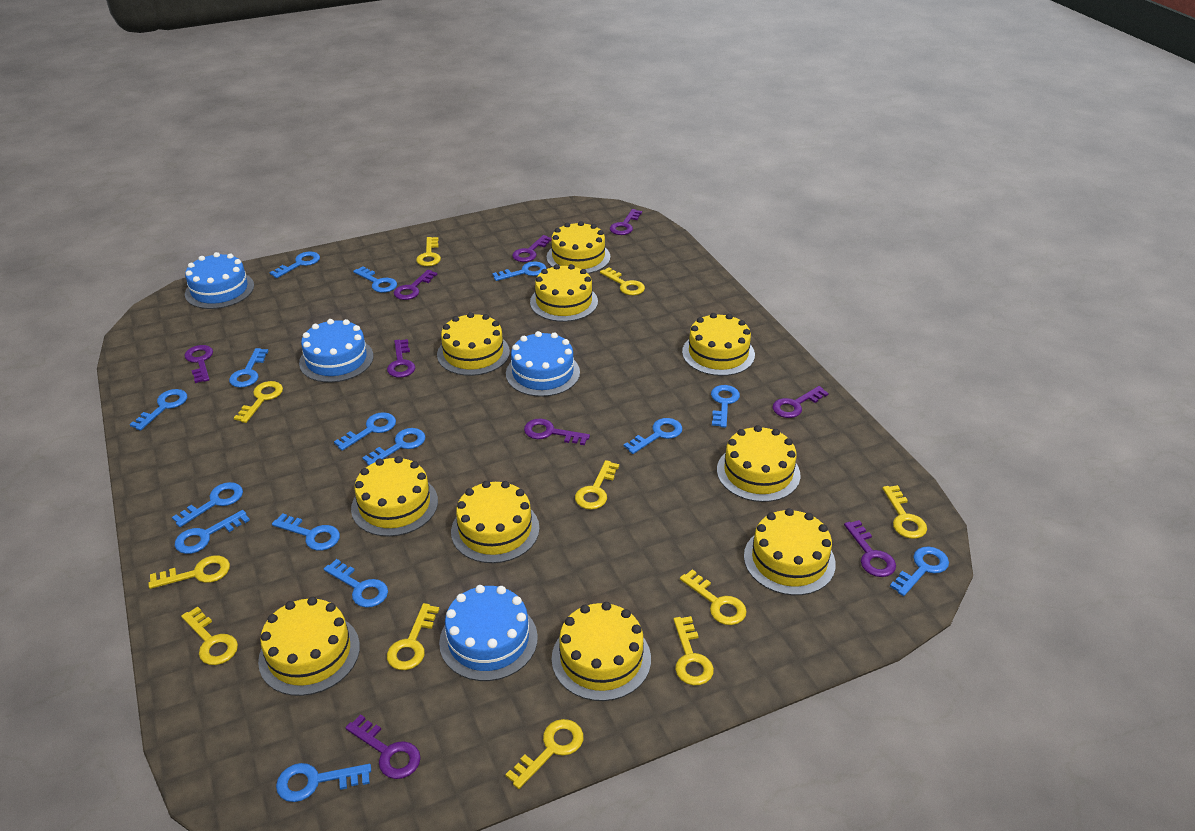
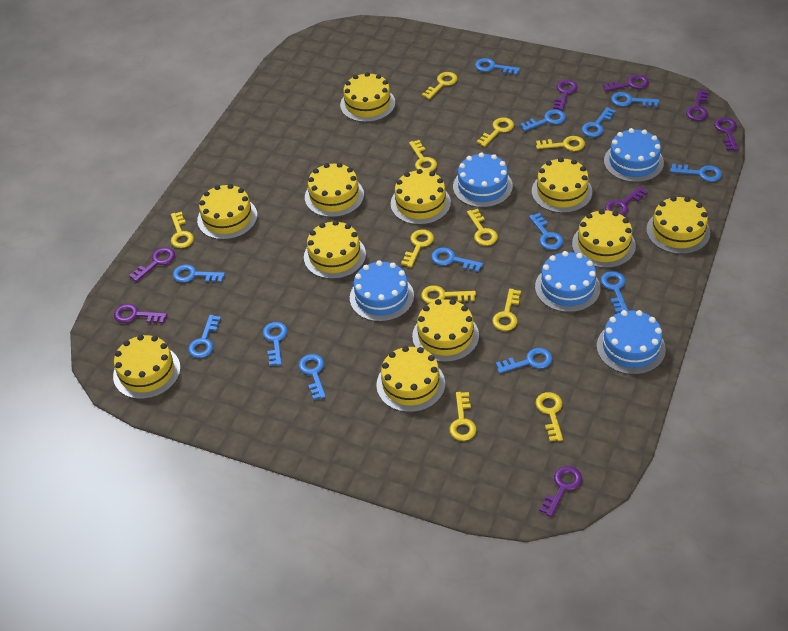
blue cake: 4 -> 5
blue key: 15 -> 13
purple key: 9 -> 8
yellow cake: 10 -> 11

